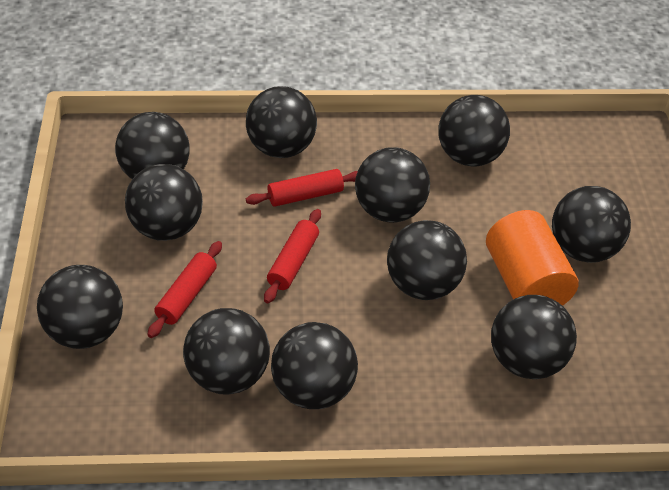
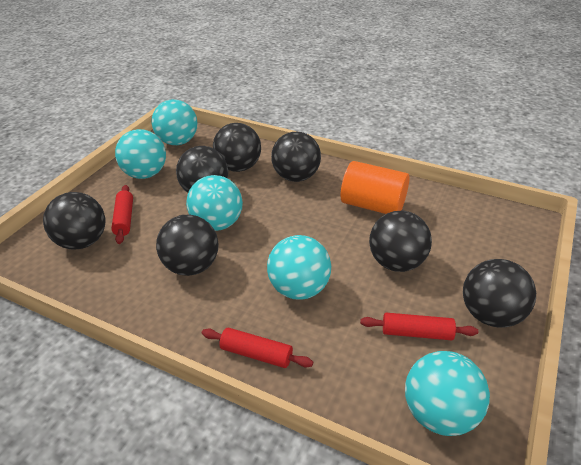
black ball: 11 -> 7
turquoise ball: 0 -> 5

